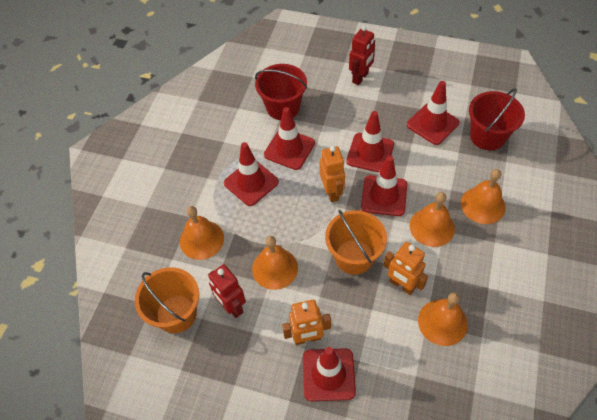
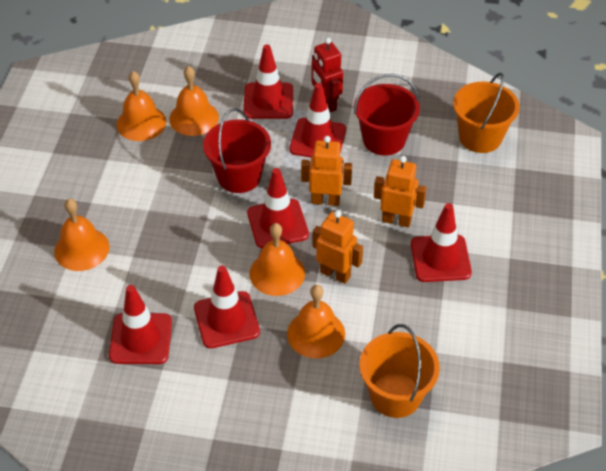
red robot: 2 -> 1

